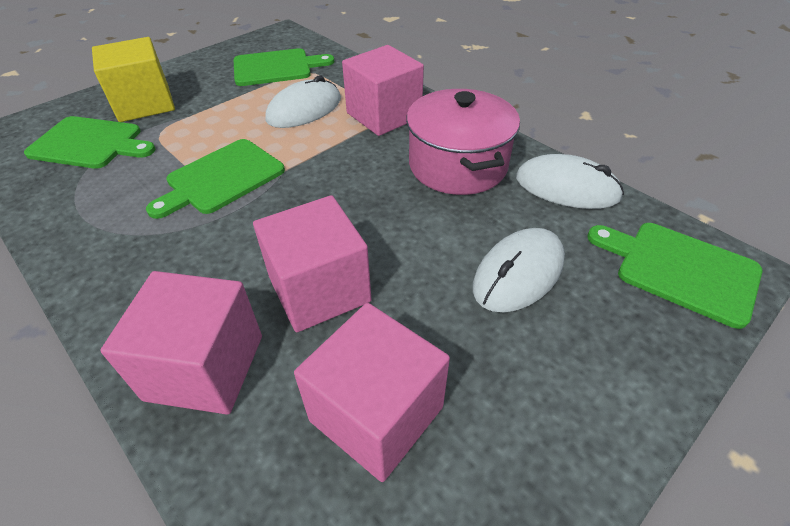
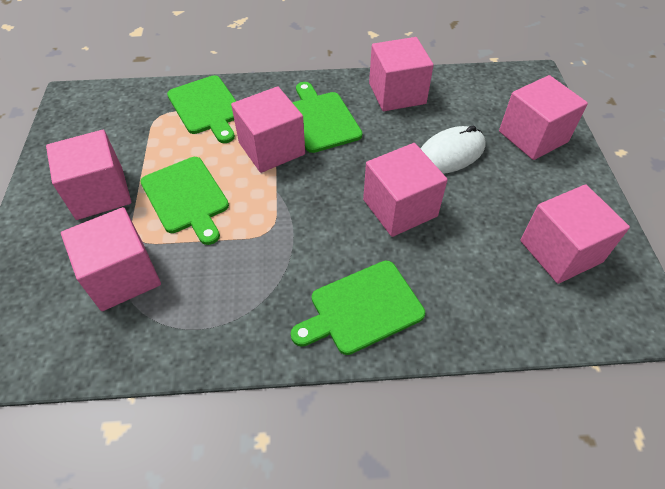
pink cube: 4 -> 7
pink pot: 1 -> 0
white mouse: 3 -> 1
yellow cube: 1 -> 0

